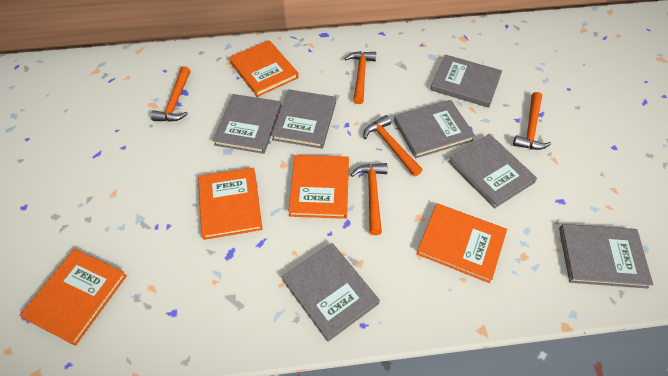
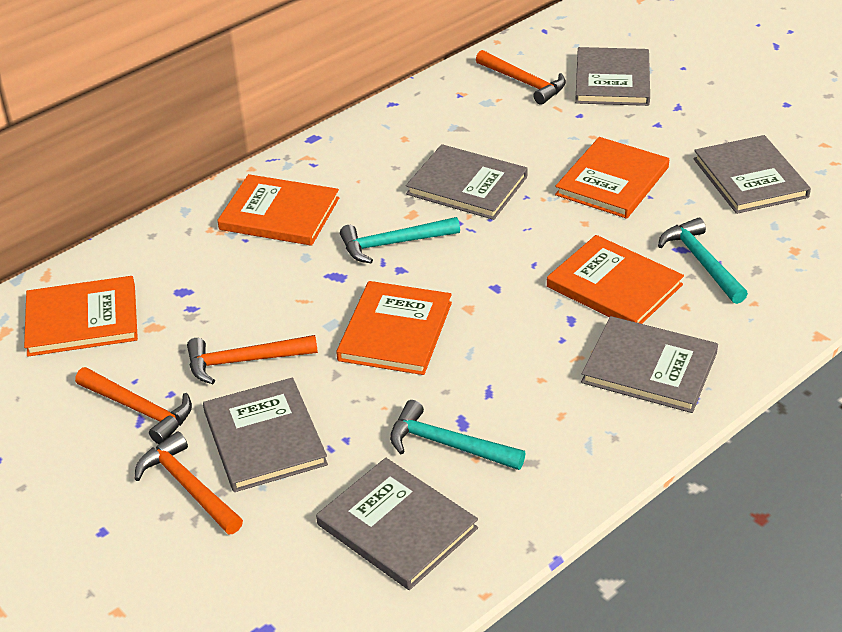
grey book: 7 -> 6
orange hammer: 5 -> 4
turquoise hammer: 0 -> 3

